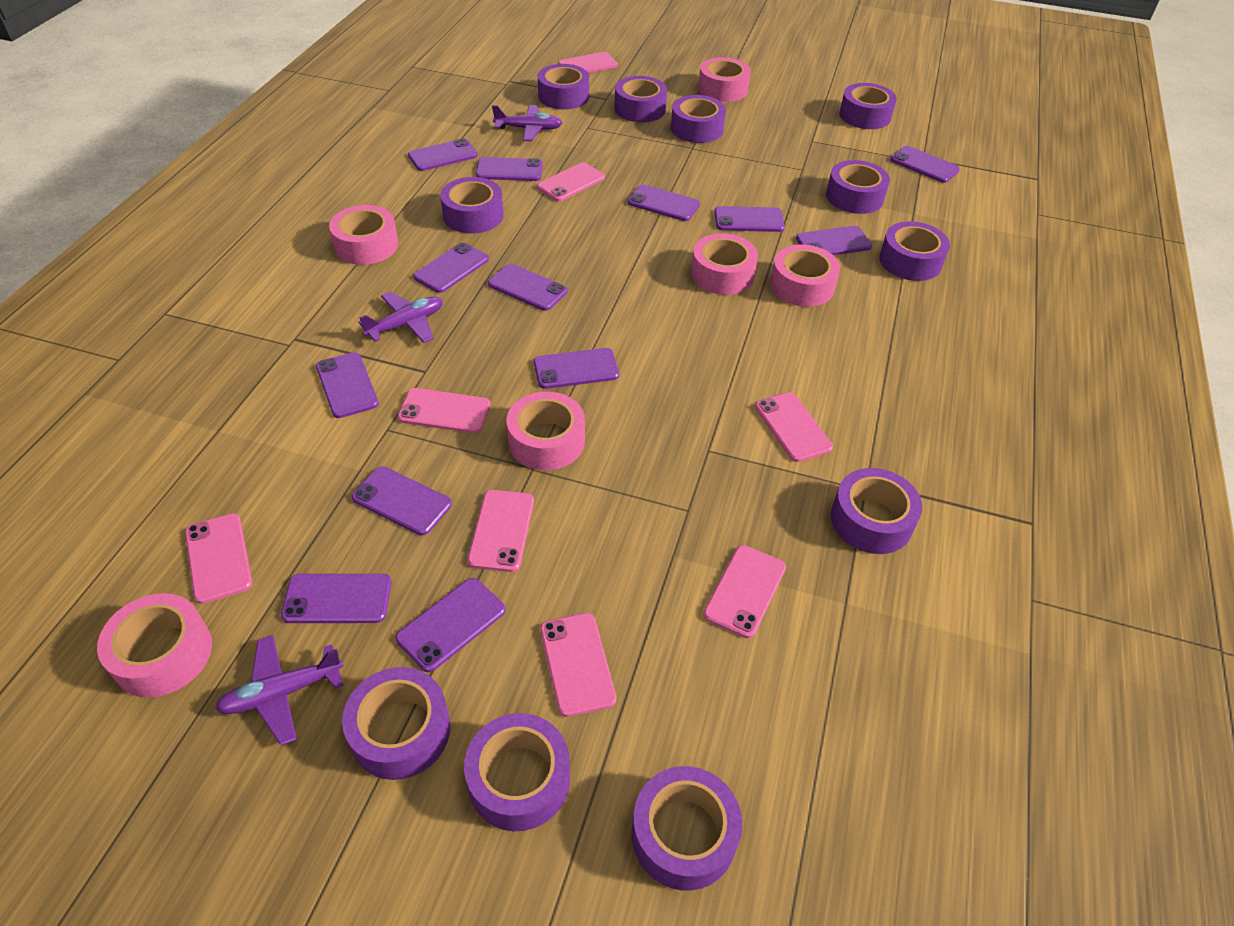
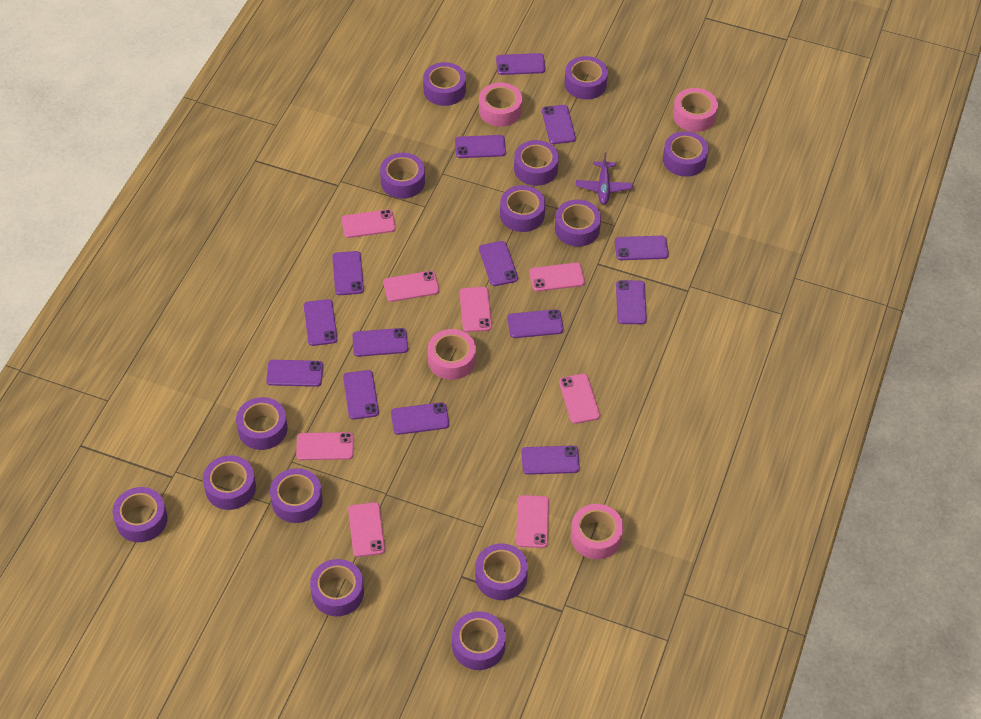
pink tape: 6 -> 4
purple phone: 13 -> 14
purple plane: 3 -> 1
purple tape: 11 -> 14

